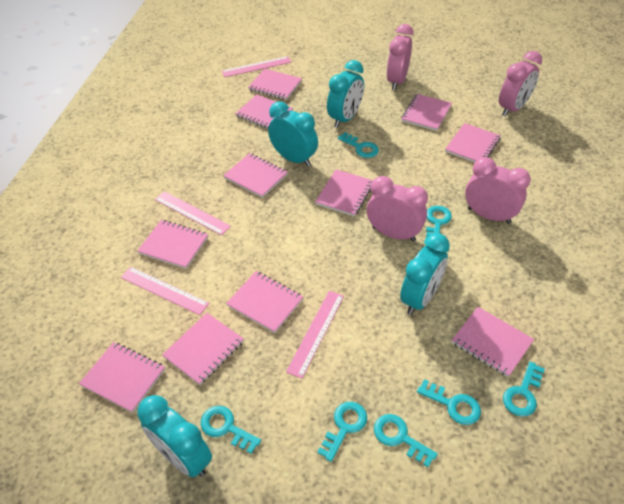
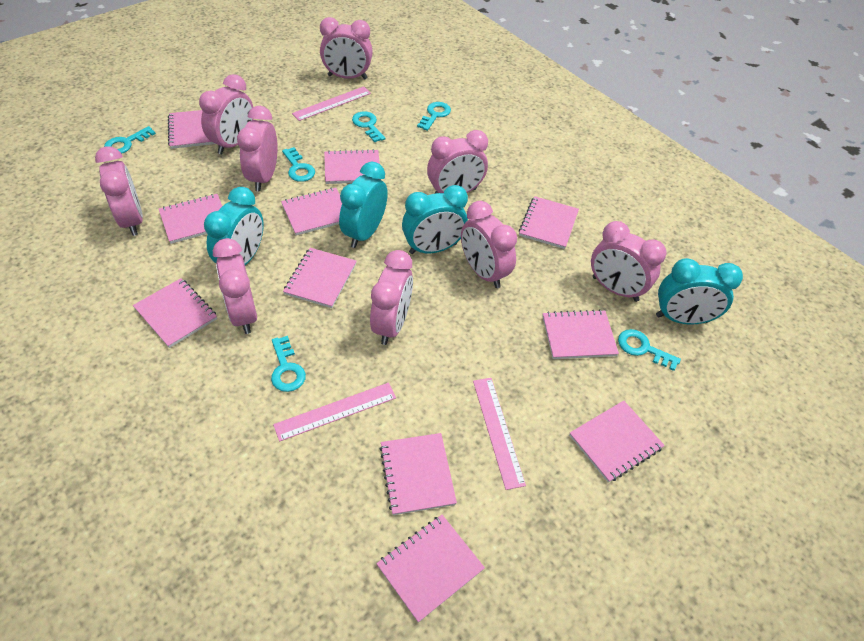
pink clock: 4 -> 9
pink ruler: 4 -> 3
turquoise key: 7 -> 6

